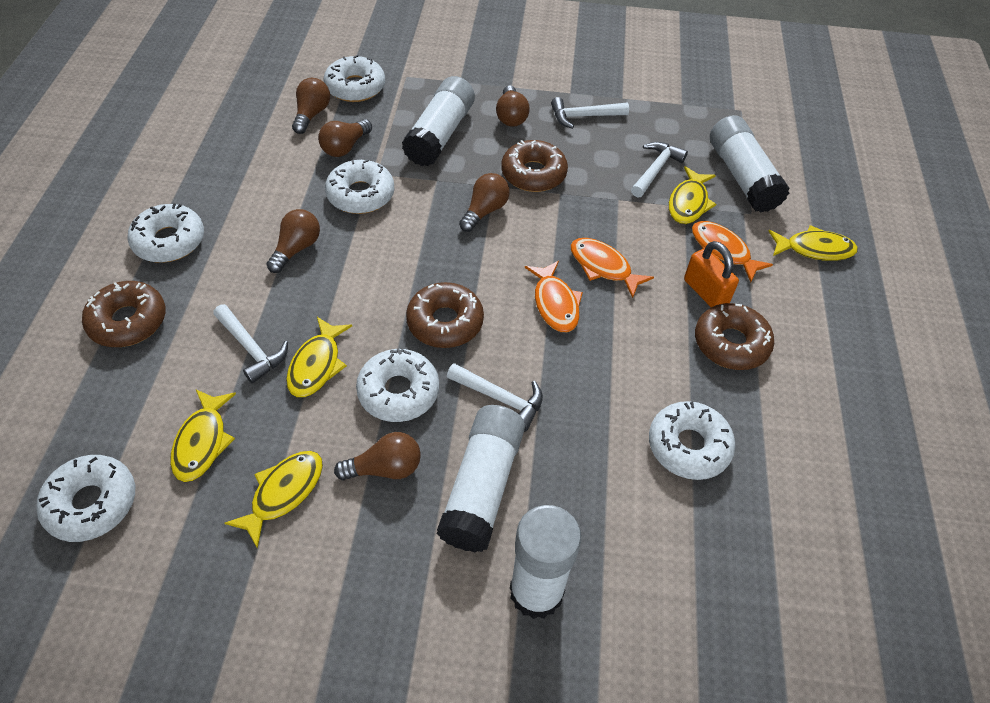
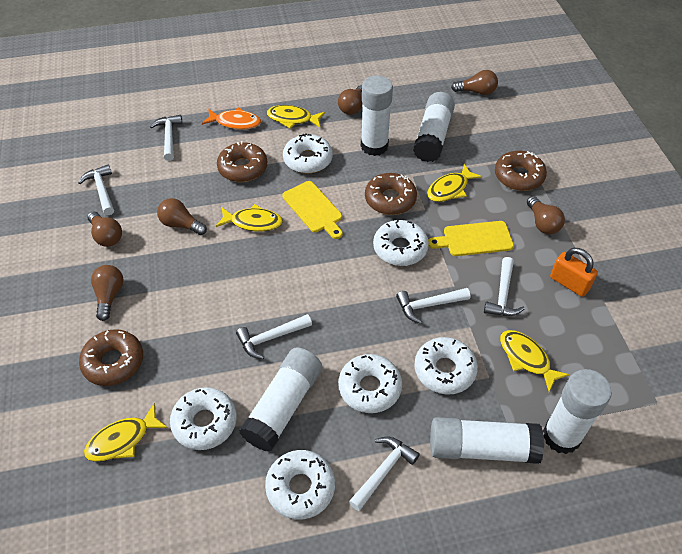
orange fish: 3 -> 1
white glue stick: 4 -> 5
white hammer: 4 -> 6
yellow cutting board: 0 -> 2

